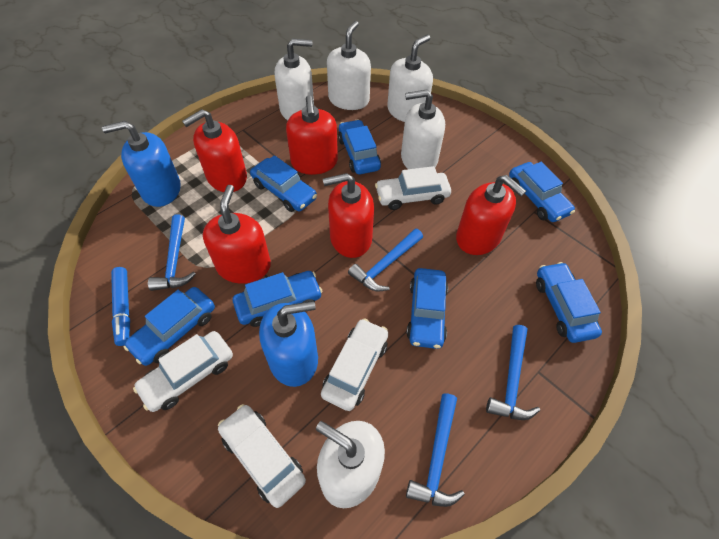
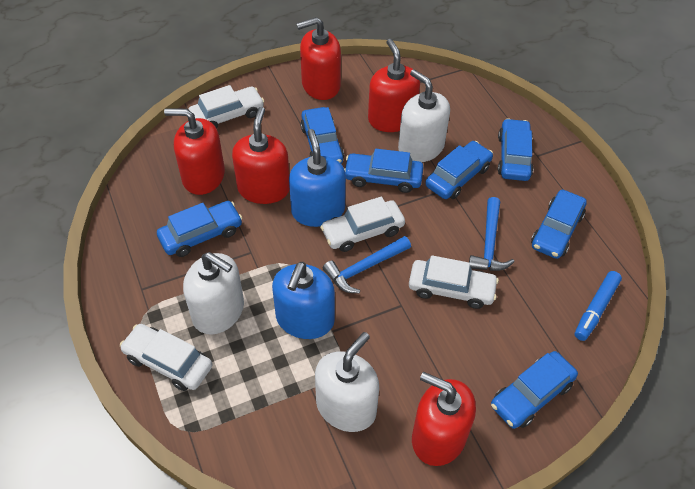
blue hammer: 4 -> 2
white soap dispenser: 5 -> 3

